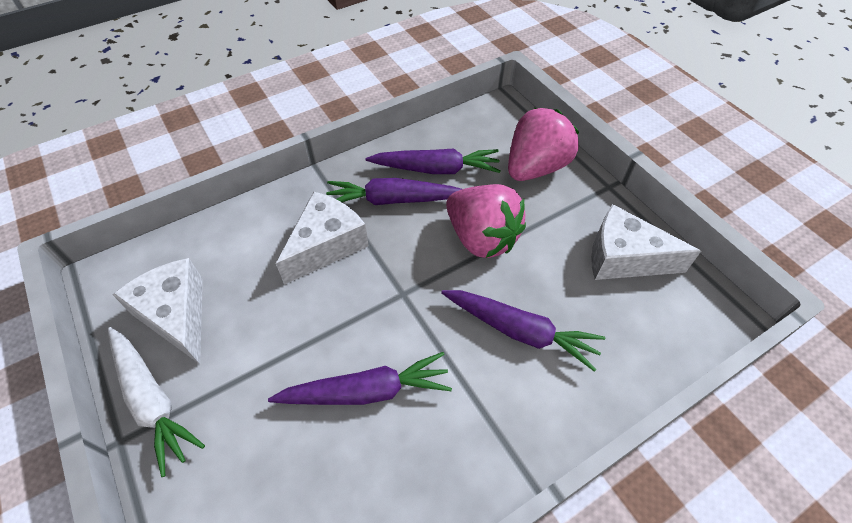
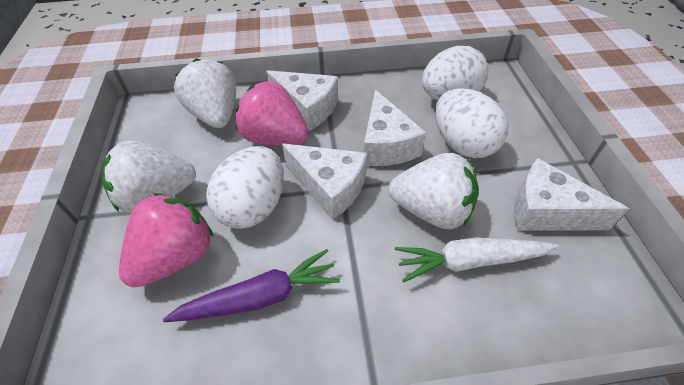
purple carrot: 4 -> 1
white cheese: 3 -> 4
white egg: 0 -> 3
white strawberry: 0 -> 3

